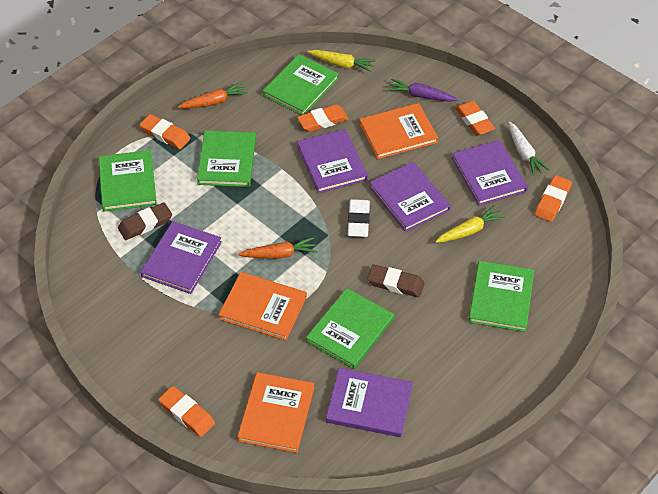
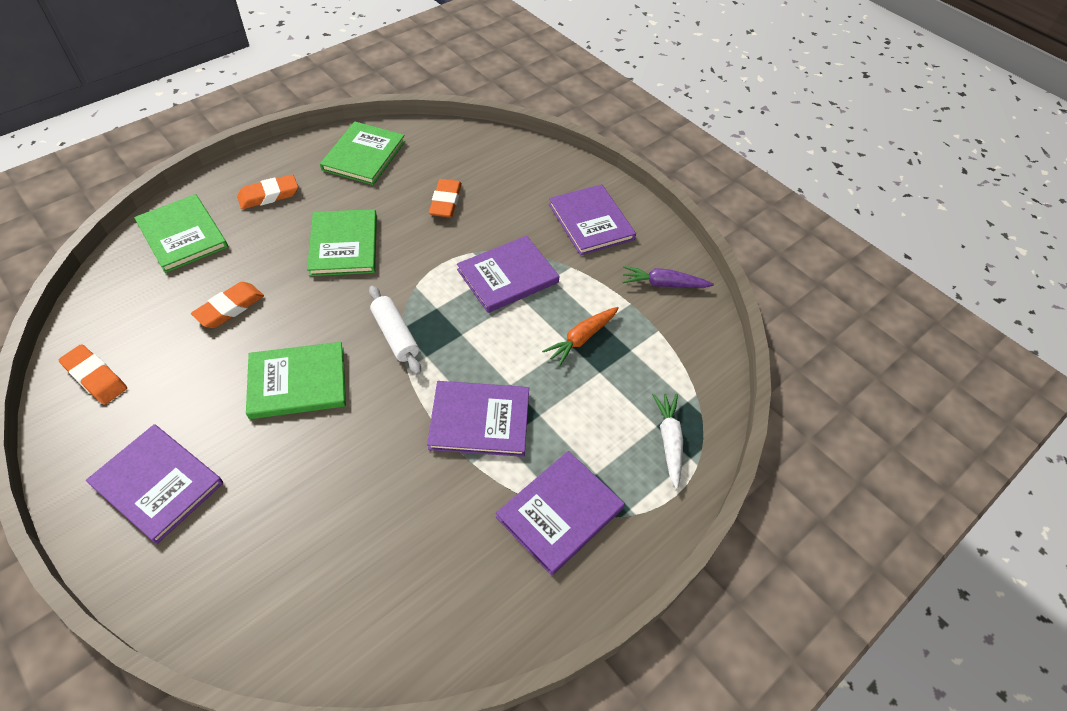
brown eraser: 2 -> 0
green book: 5 -> 4
orange book: 3 -> 0
orange carrot: 2 -> 1
orange eraser: 5 -> 4
white eraser: 1 -> 0
white rolling pin: 0 -> 1
yellow carrot: 2 -> 0

